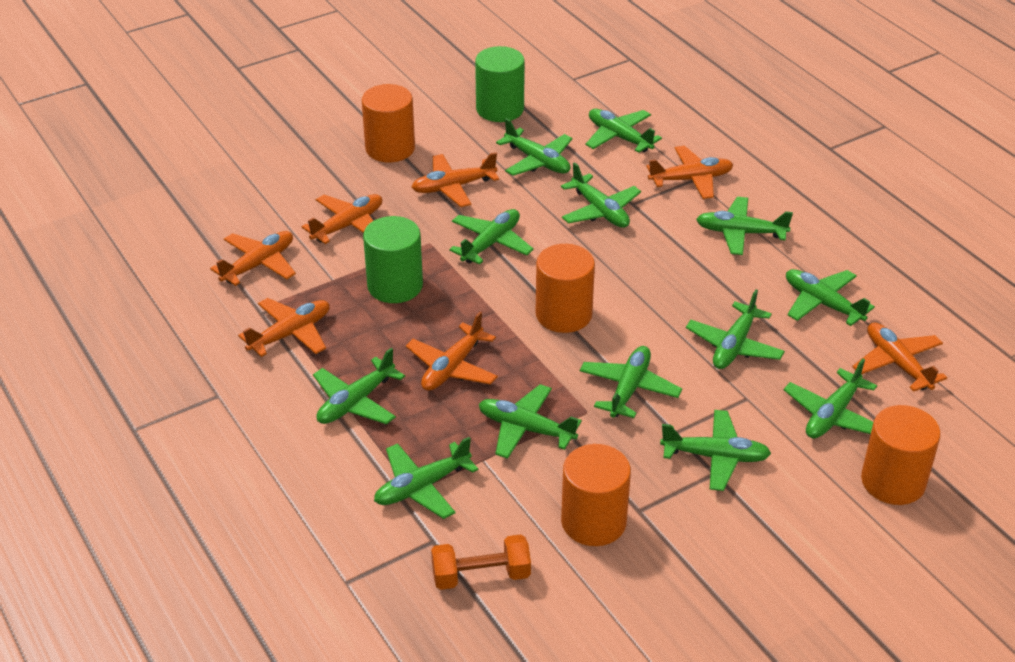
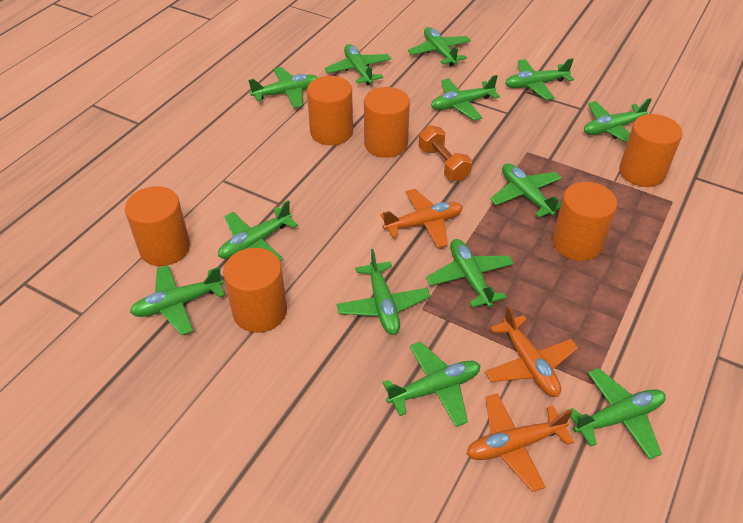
green cylinder: 2 -> 0
orange cylinder: 4 -> 6
orange plane: 7 -> 3

